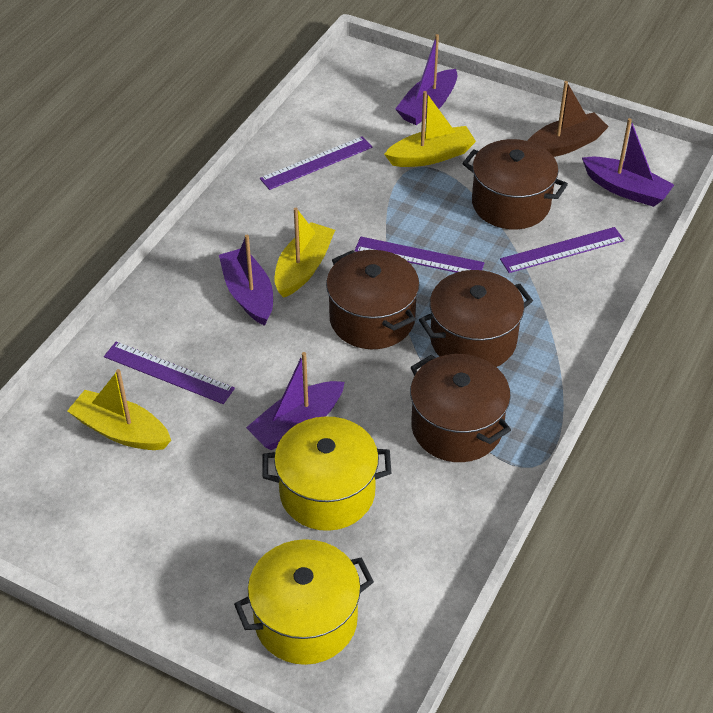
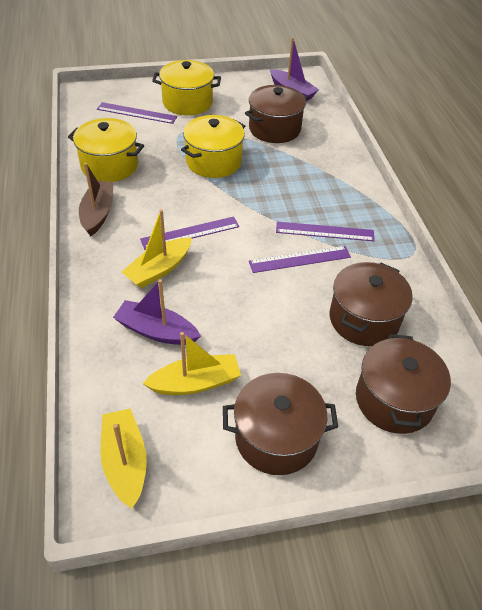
purple boat: 4 -> 2
yellow pot: 2 -> 3

